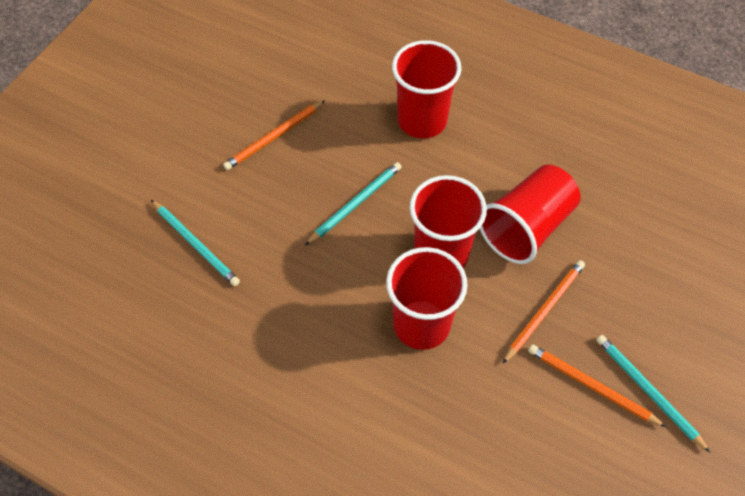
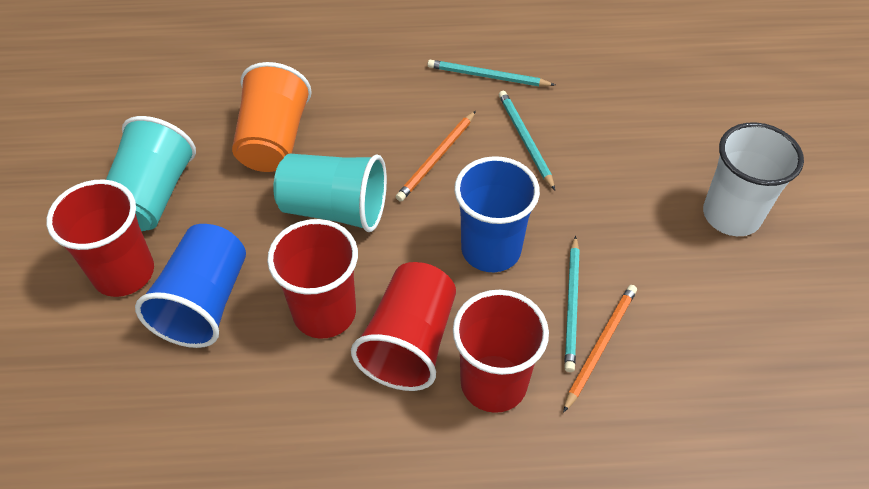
blue cup: 0 -> 2
orange cup: 0 -> 1
orange pencil: 3 -> 2
turquoise cup: 0 -> 2
white cup: 0 -> 1

